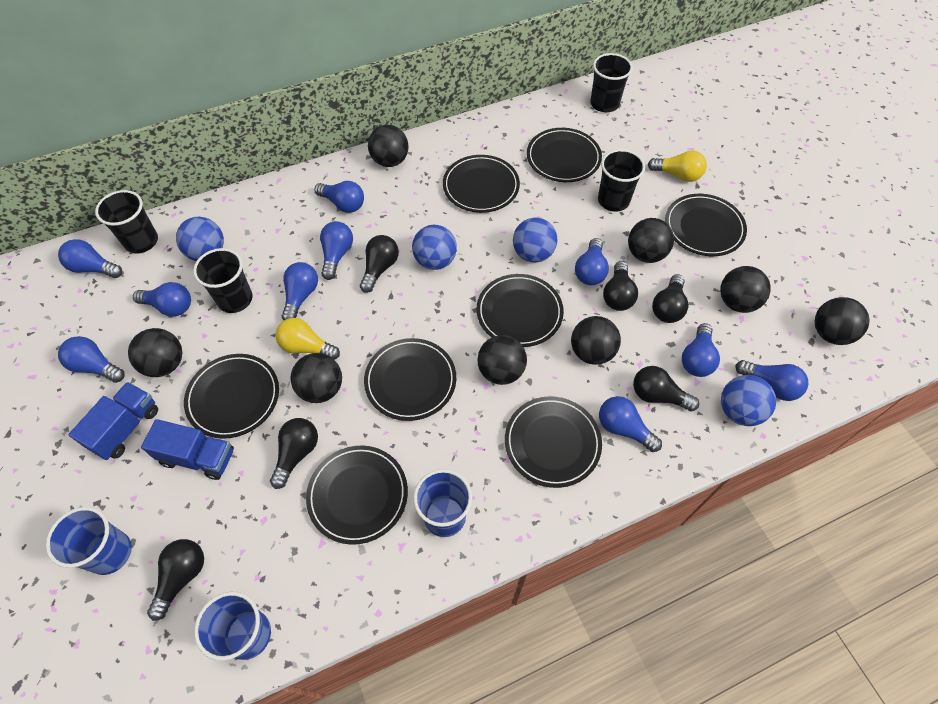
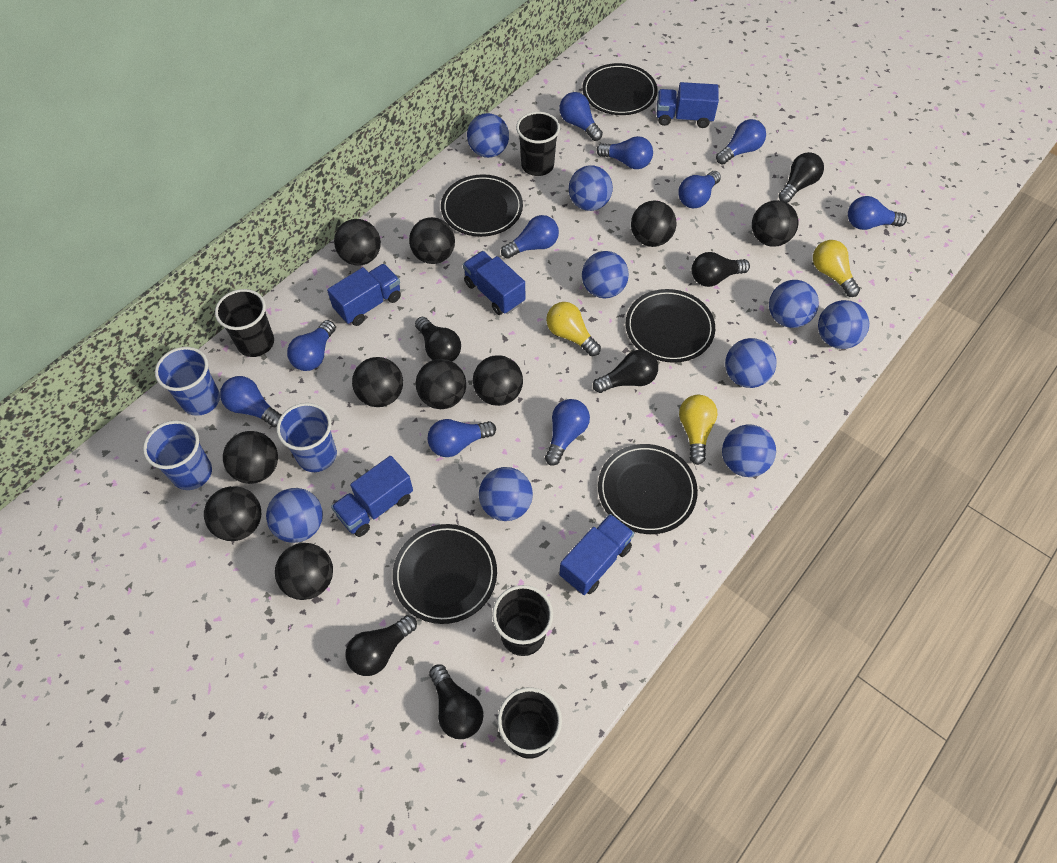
black ball: 8 -> 10
black plate: 8 -> 5
blue ball: 4 -> 9
blue truck: 2 -> 5
yellow light bulb: 2 -> 3

